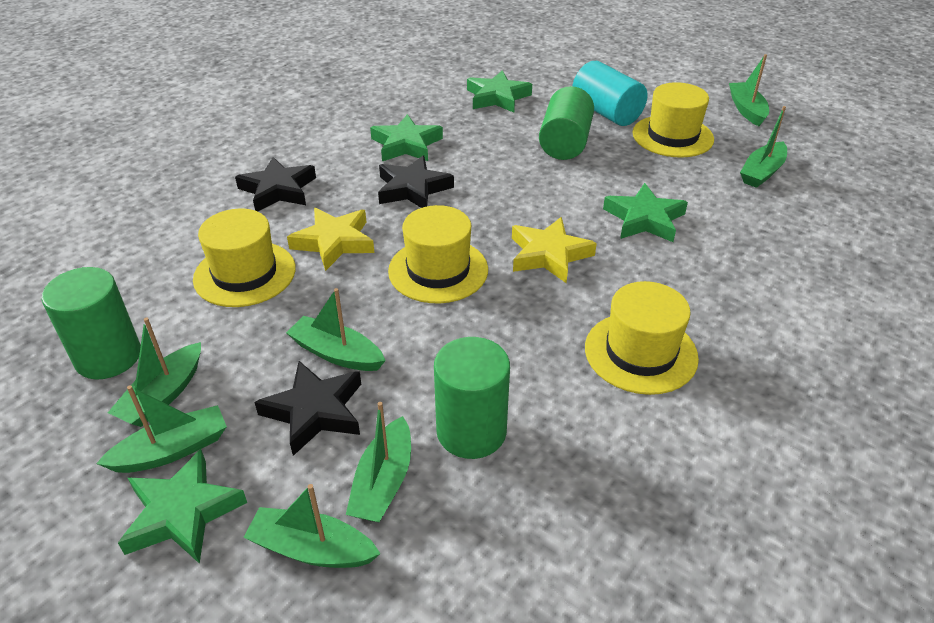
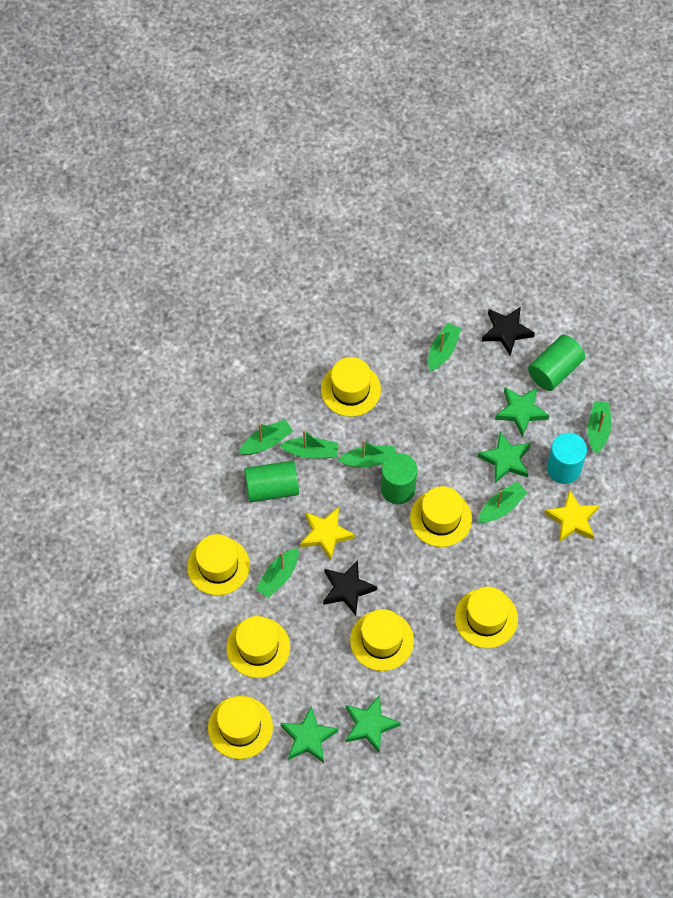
black star: 3 -> 2
yellow hat: 4 -> 7

